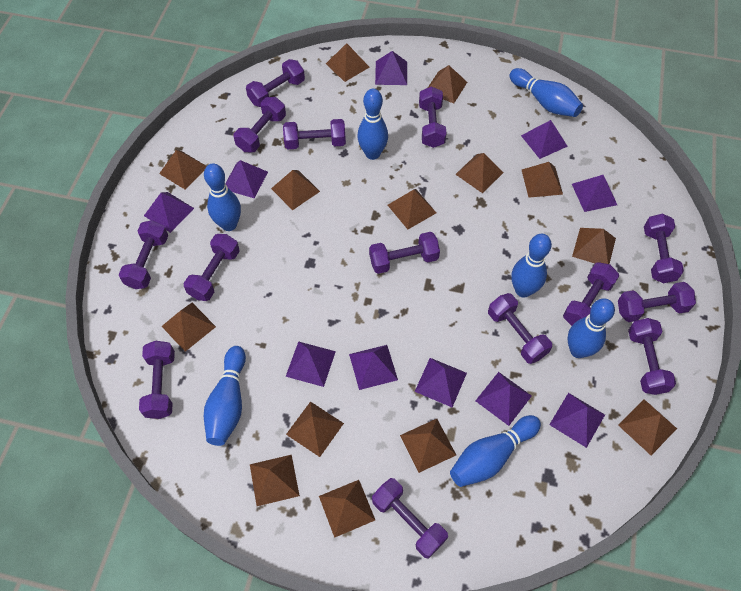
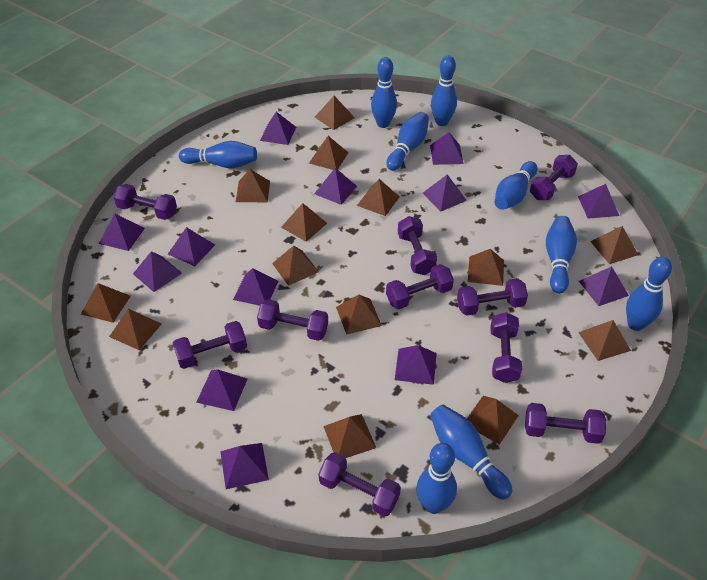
blue bowling pin: 7 -> 9
purple dumbbell: 14 -> 10
purple pyramid: 10 -> 13

